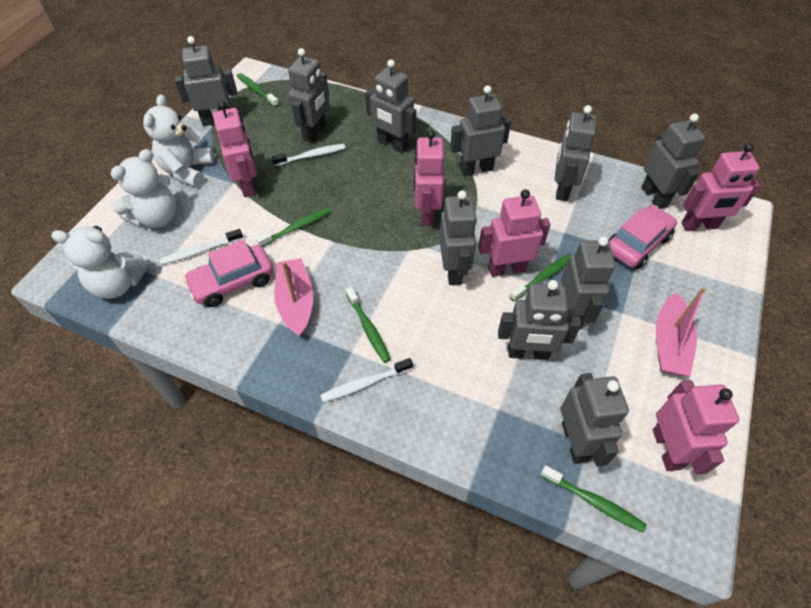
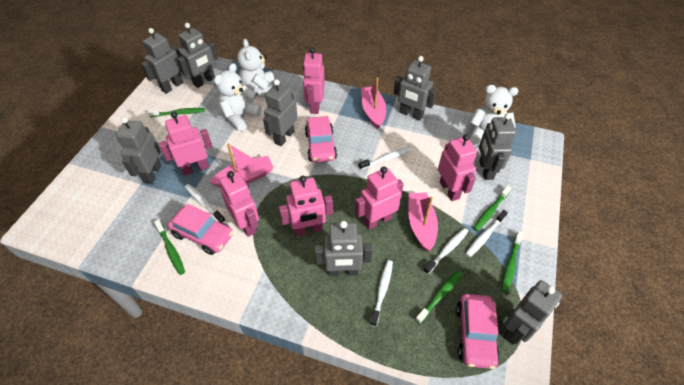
grey robot: 10 -> 8
pink boat: 2 -> 3
pink car: 2 -> 3
pink robot: 5 -> 6
white toothbrush: 3 -> 5

